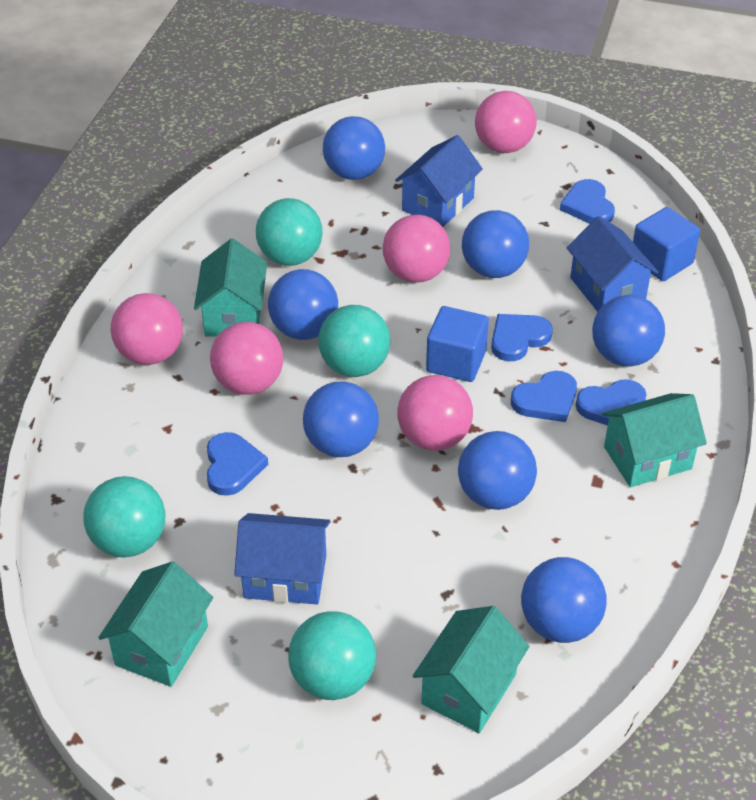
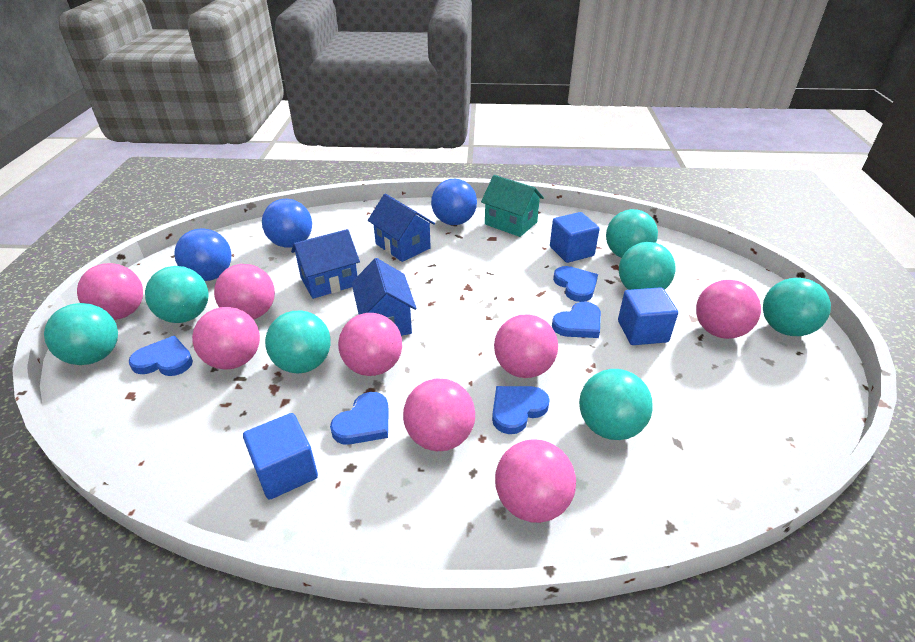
blue ball: 7 -> 3
blue cube: 2 -> 3
pink ball: 5 -> 8
turquoise ball: 4 -> 7
turquoise house: 4 -> 1

